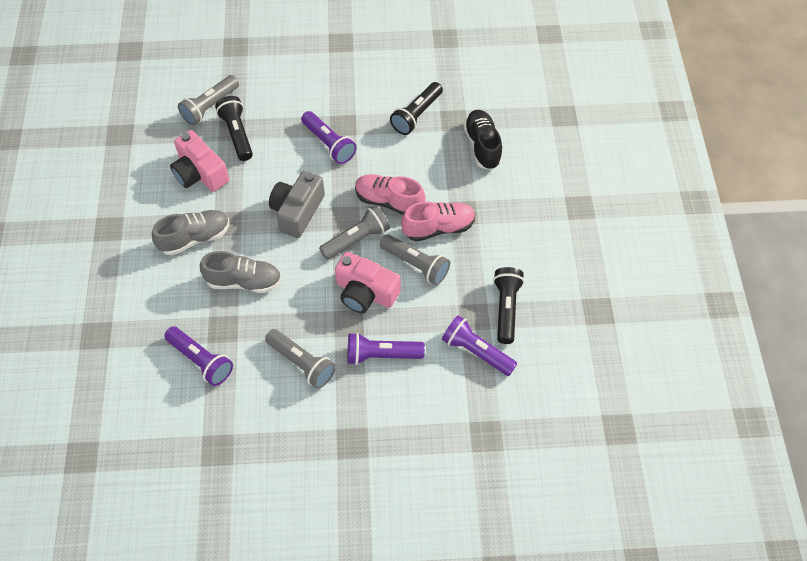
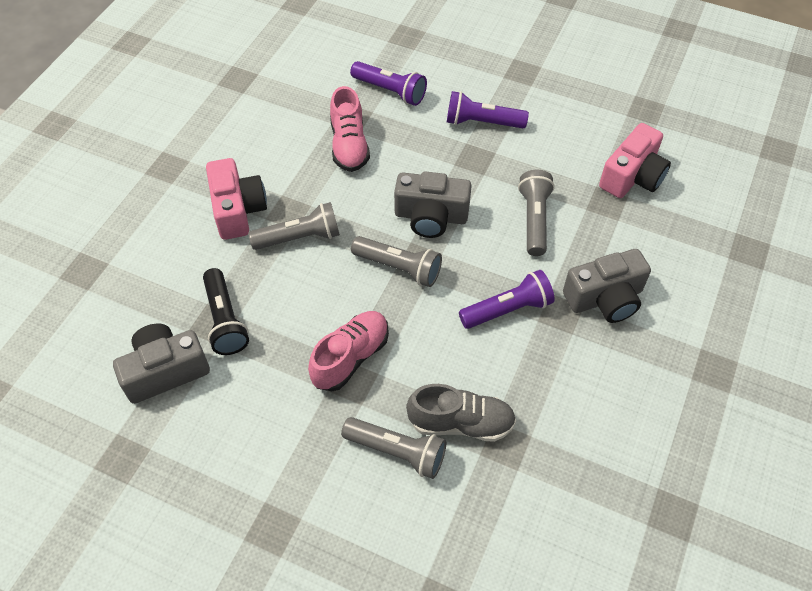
black flashlight: 3 -> 1
black shoe: 1 -> 0
grey camera: 1 -> 3
grey shoe: 2 -> 1
purple flashlight: 4 -> 3

